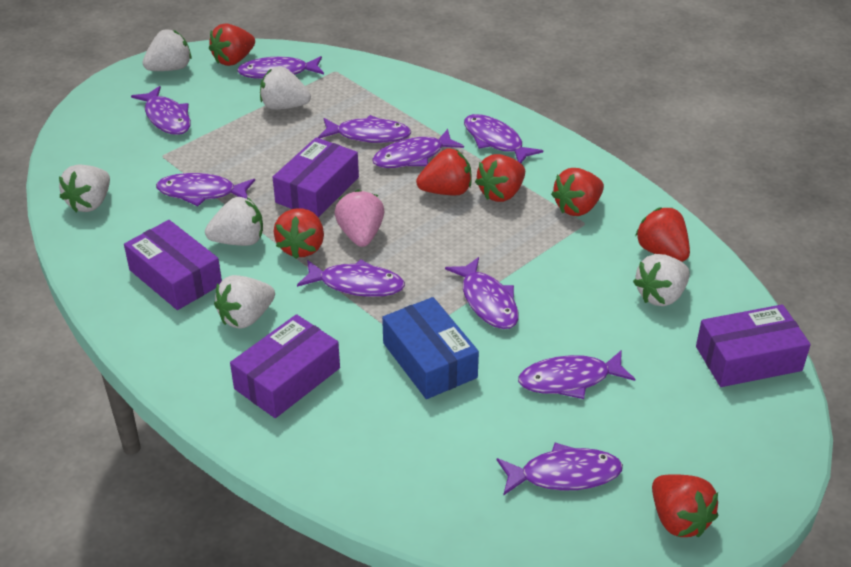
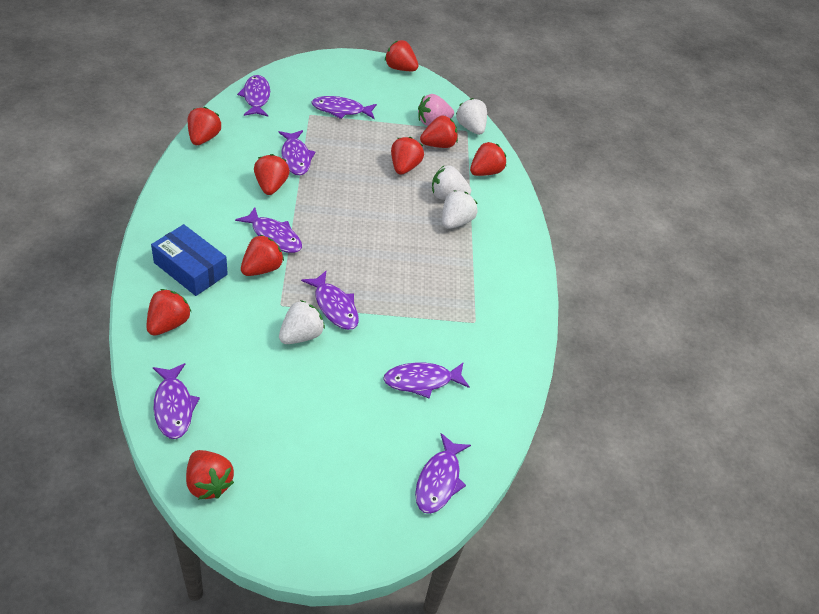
purple box: 4 -> 0
purple fish: 10 -> 8
red strawberry: 7 -> 9
white strawberry: 6 -> 4

